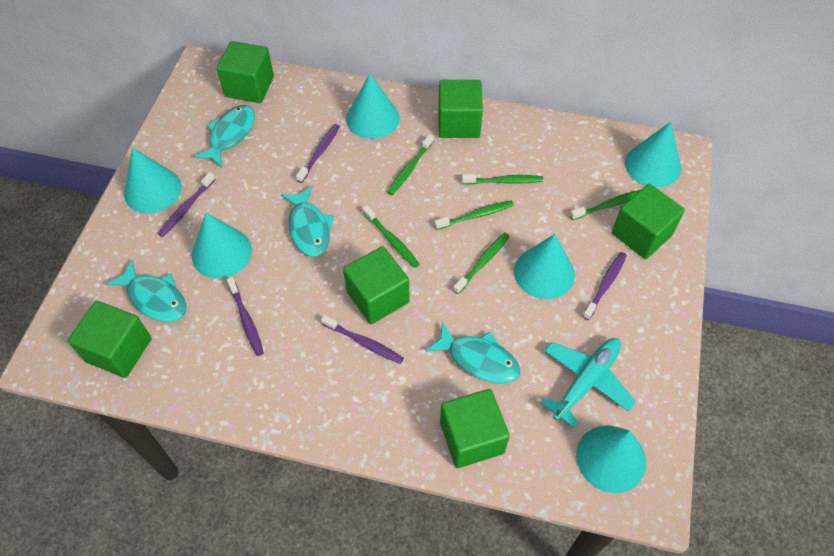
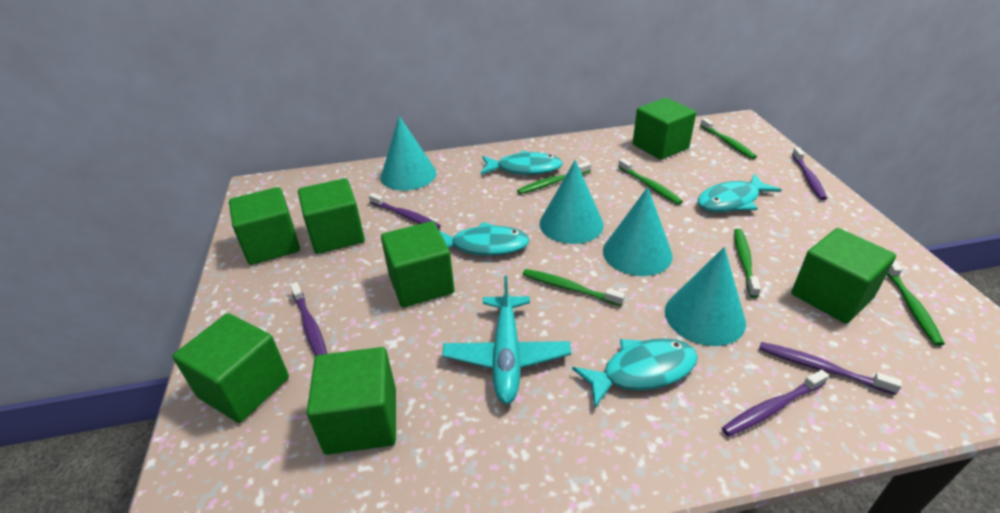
green cube: 6 -> 7
turquoise cone: 6 -> 4

